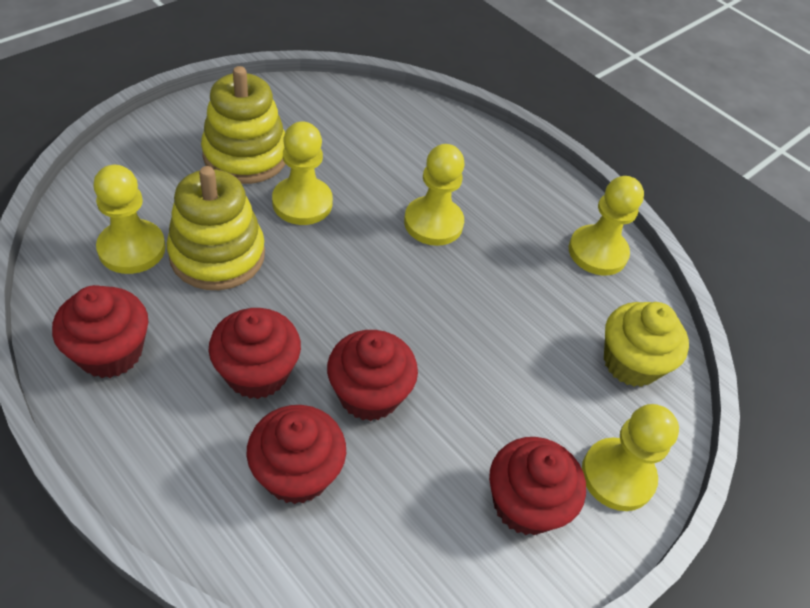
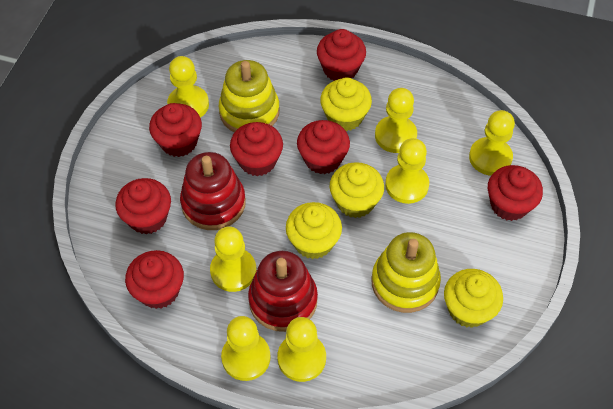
red cupcake: 5 -> 7
red stacking toy: 0 -> 2
yellow cupcake: 1 -> 4
yellow pawn: 5 -> 7

